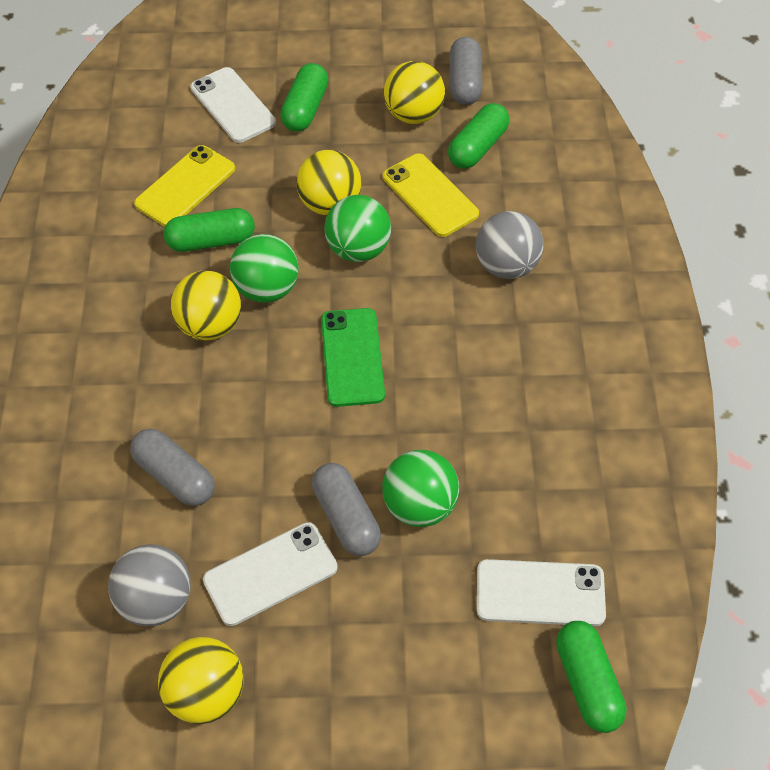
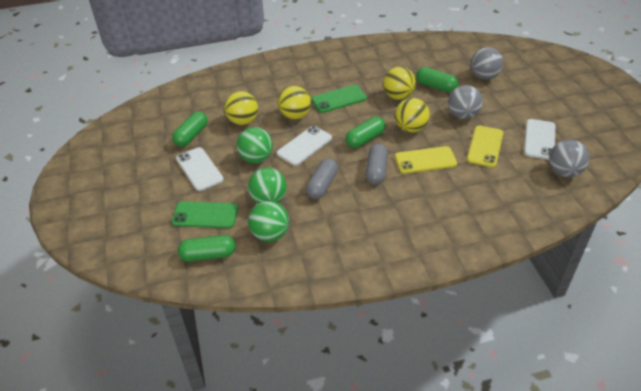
green phone: 1 -> 2
grey ball: 2 -> 3
grey capsule: 3 -> 2

